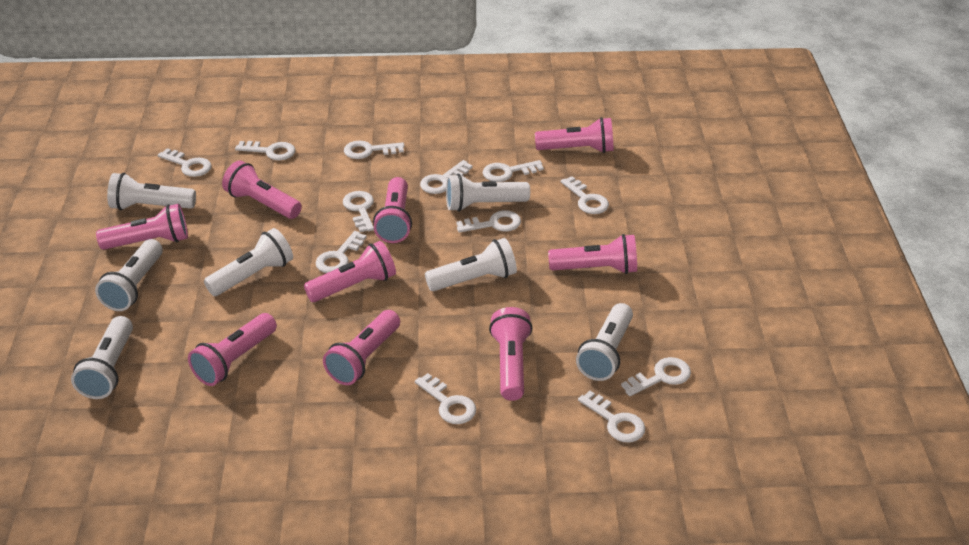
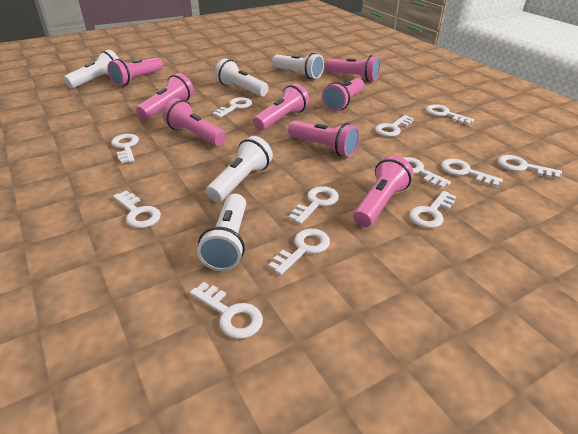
pink flashlight: 9 -> 8
white flashlight: 7 -> 5

